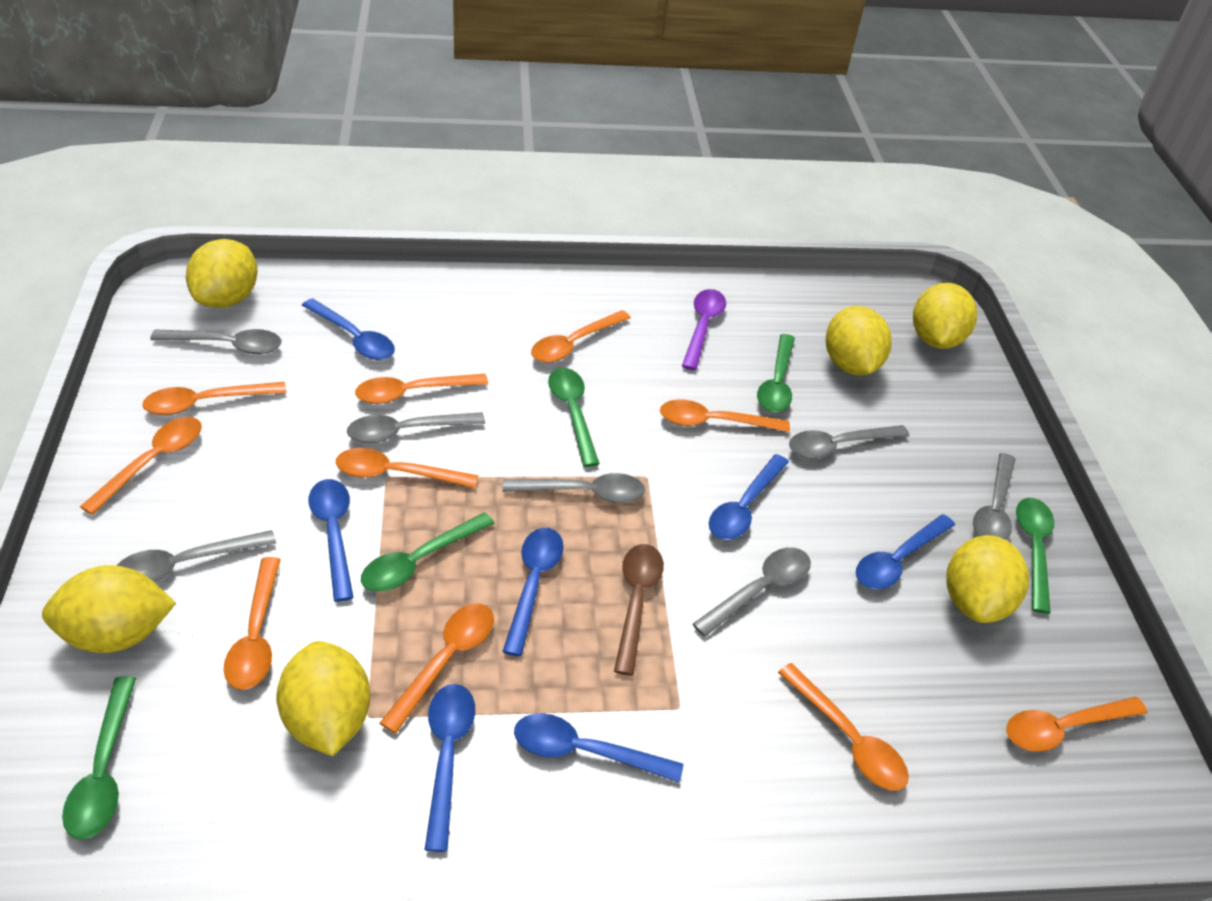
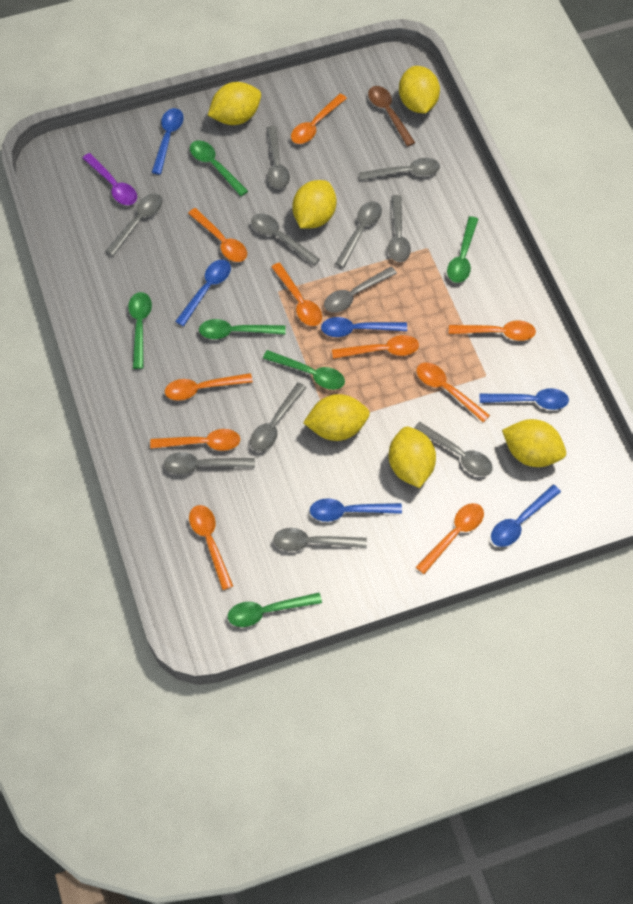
blue spoon: 7 -> 6
green spoon: 5 -> 6
grey spoon: 7 -> 11

